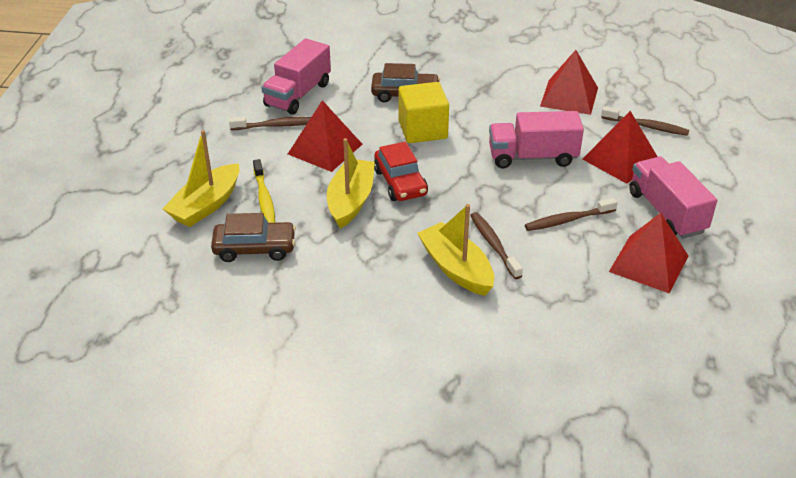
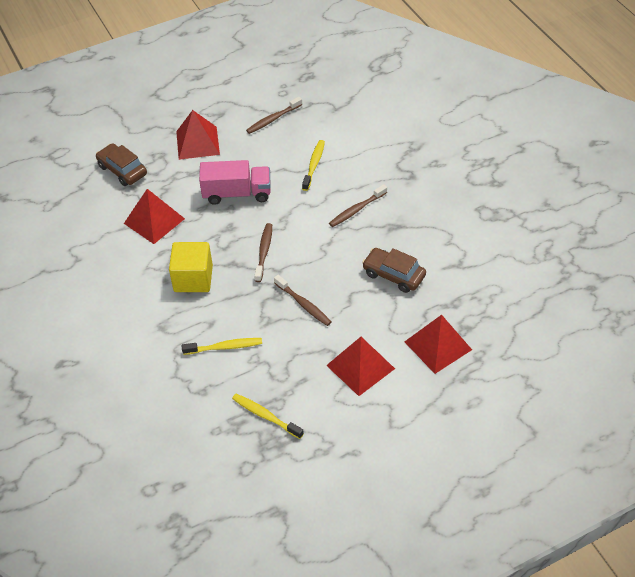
pink truck: 3 -> 1
red car: 1 -> 0
yellow boat: 3 -> 0
yellow toothbrush: 1 -> 3

